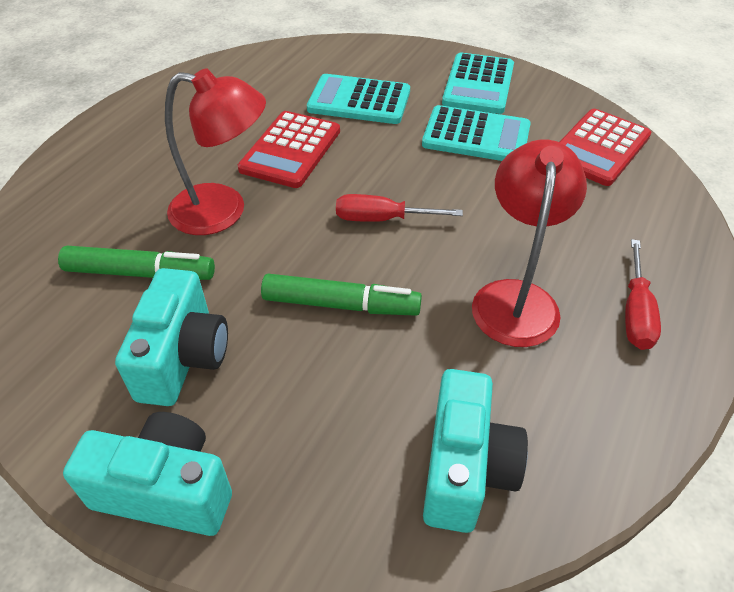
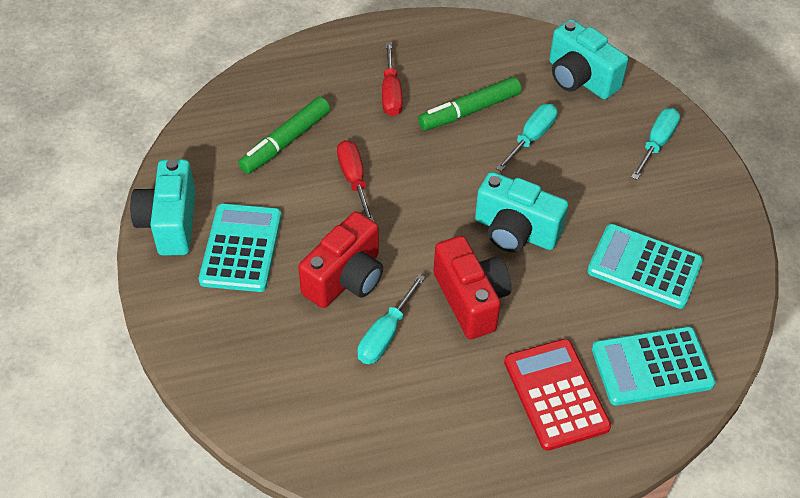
red calculator: 2 -> 1
red camera: 0 -> 2
red lamp: 2 -> 0
turquoise screwdriver: 0 -> 3

